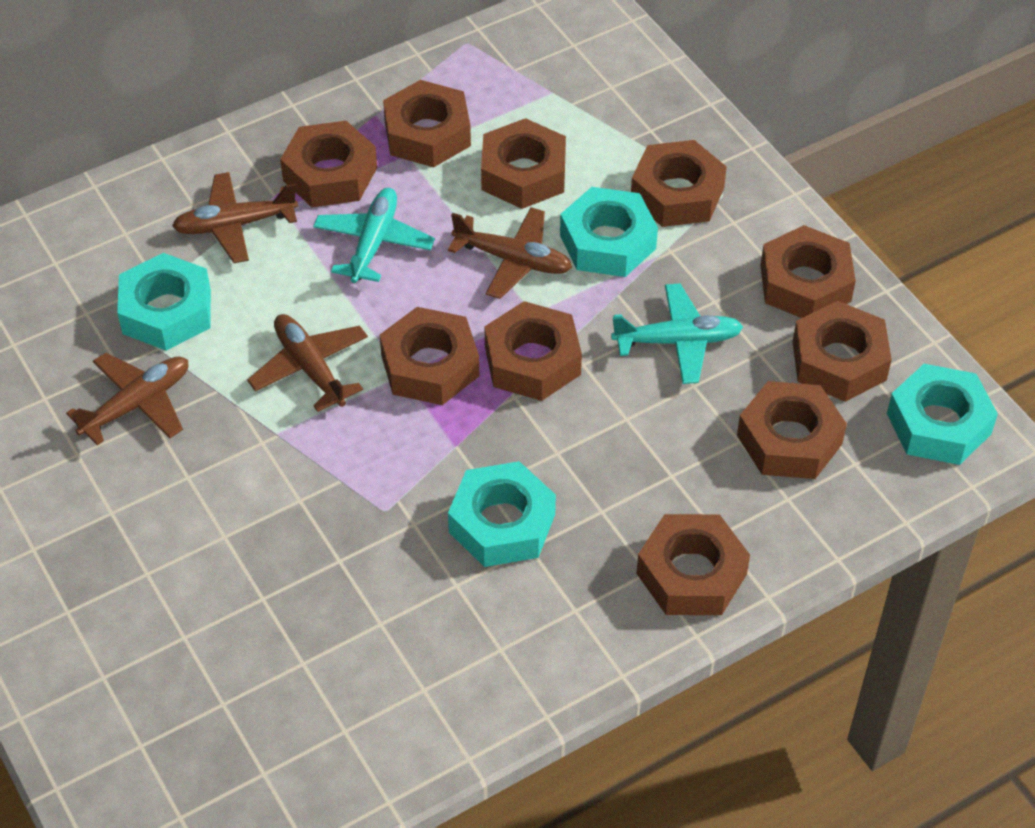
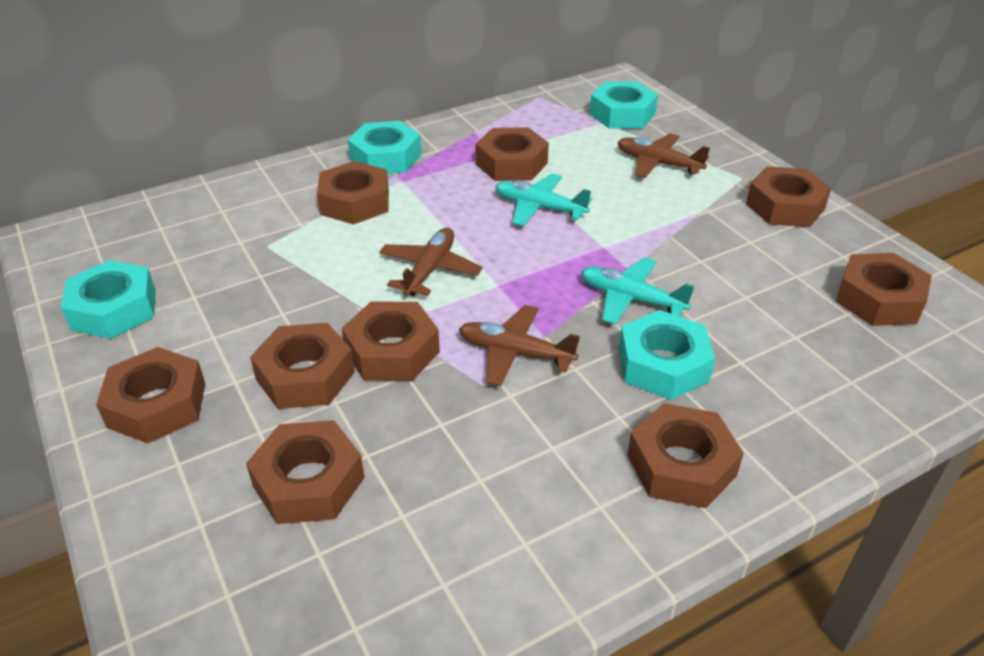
brown nut: 10 -> 9
brown plane: 4 -> 3

